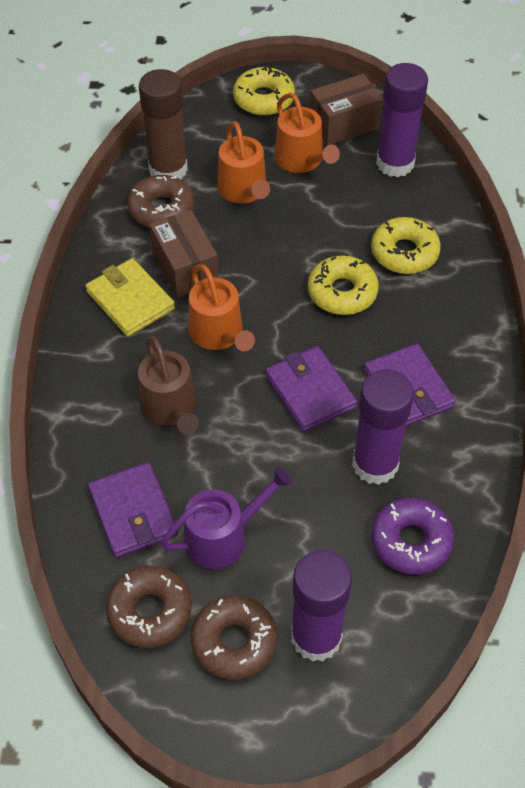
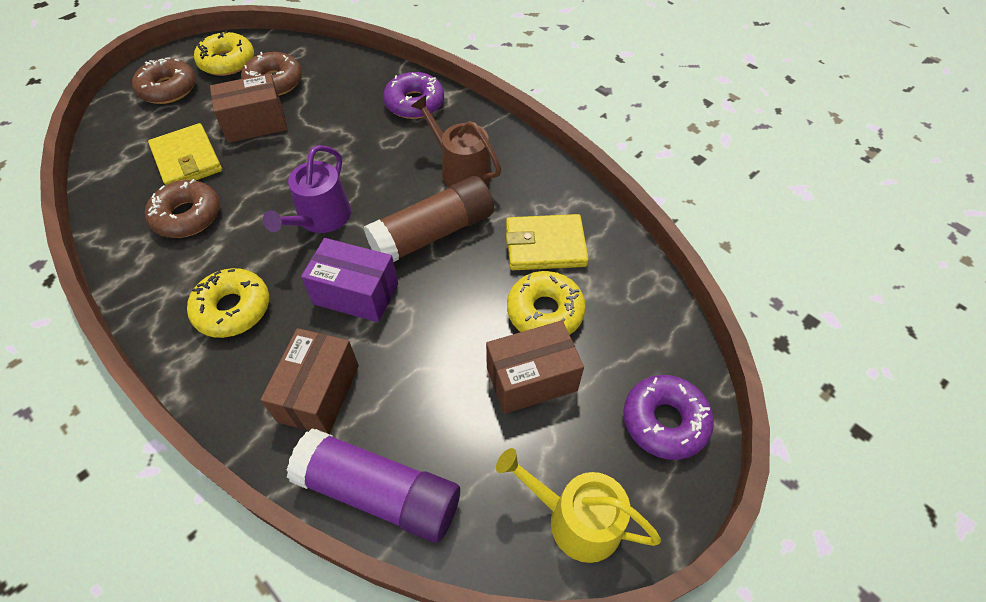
brown box: 2 -> 3
orange watering can: 3 -> 0
purple box: 0 -> 1
purple donut: 1 -> 2
purple glue stick: 3 -> 1
purple wallet: 3 -> 0
yellow wallet: 1 -> 2
yellow watering can: 0 -> 1

